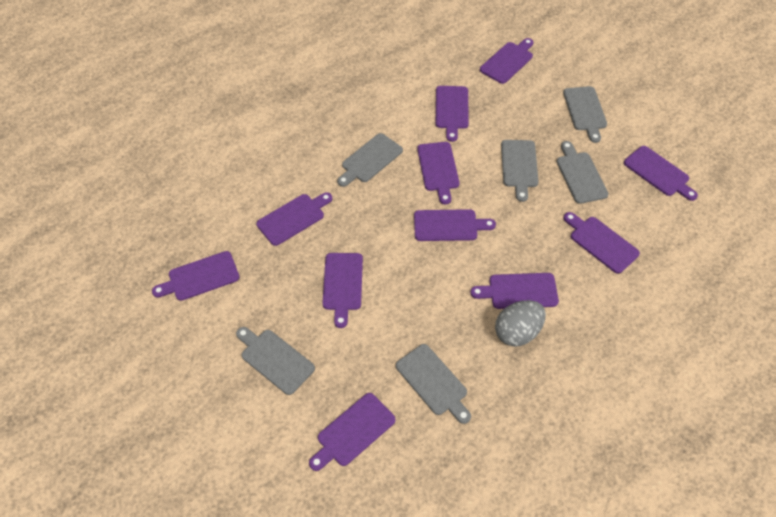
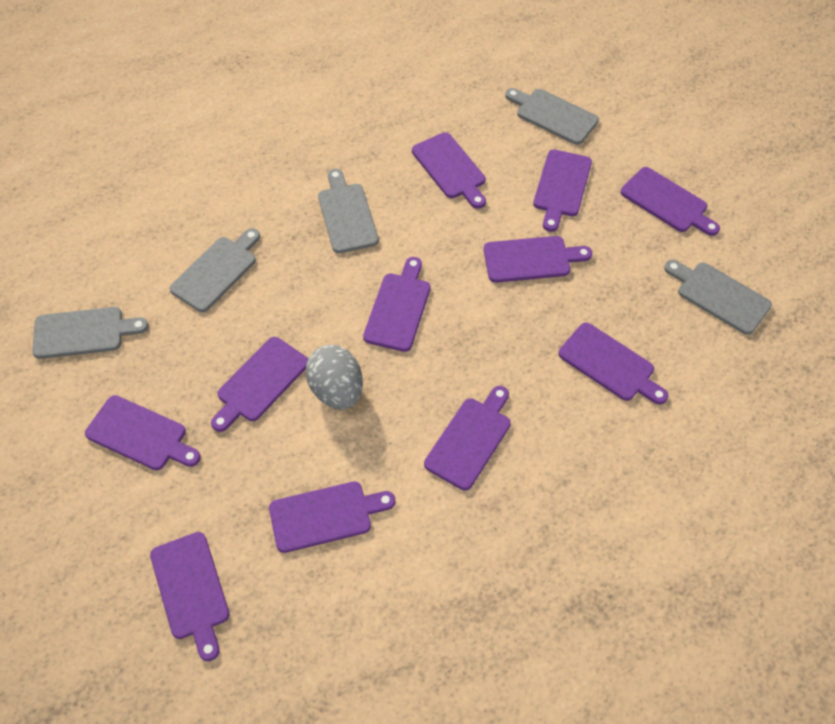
grey cutting board: 6 -> 5

